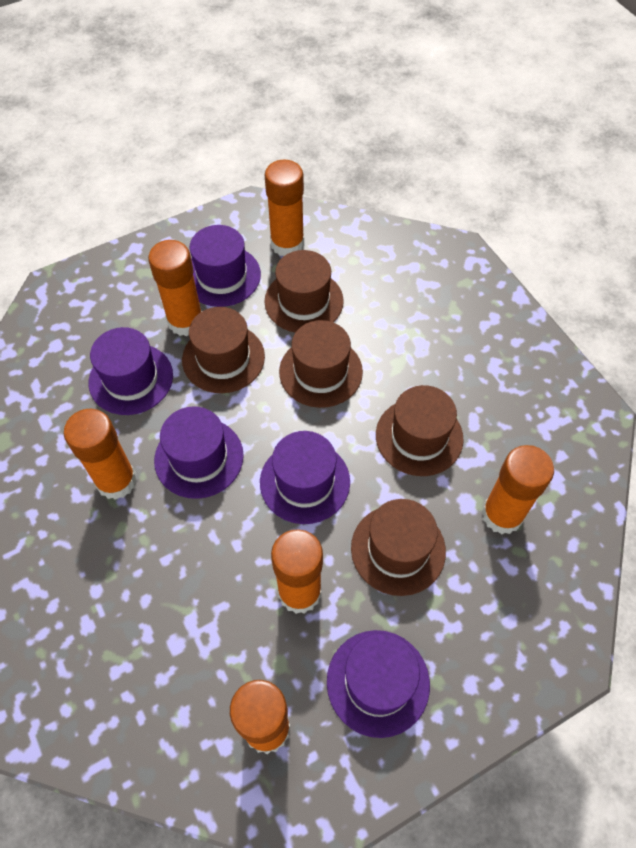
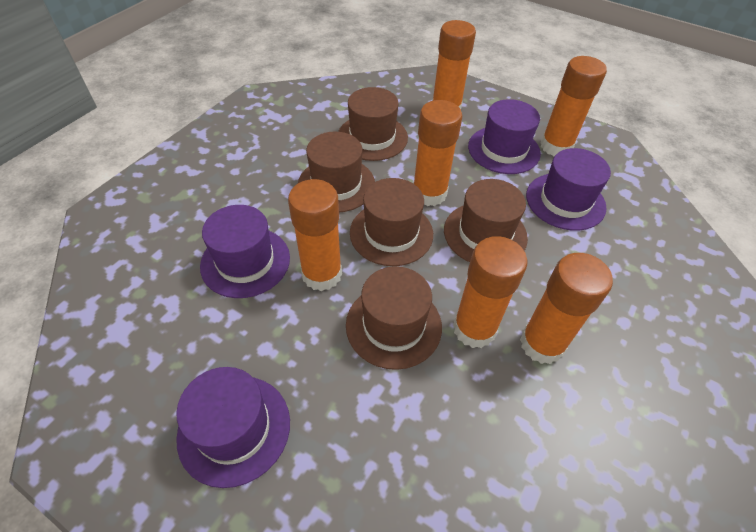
purple hat: 5 -> 4

